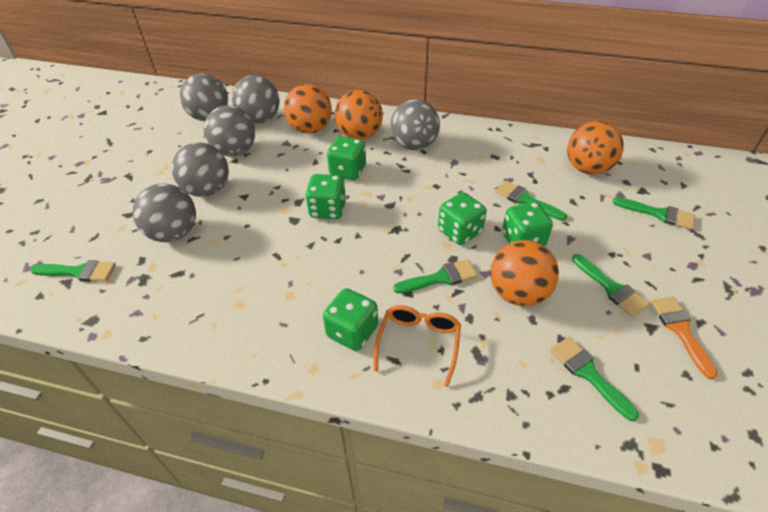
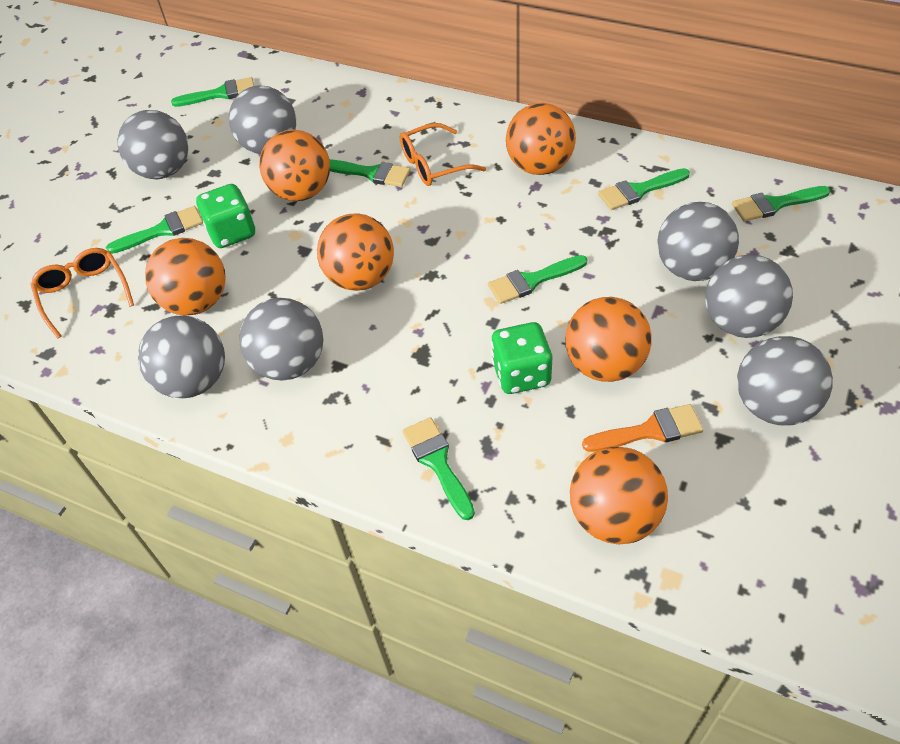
green brush: 6 -> 7
green dice: 5 -> 2
grey ball: 6 -> 7
orange ball: 4 -> 6
orange glasses: 1 -> 2

